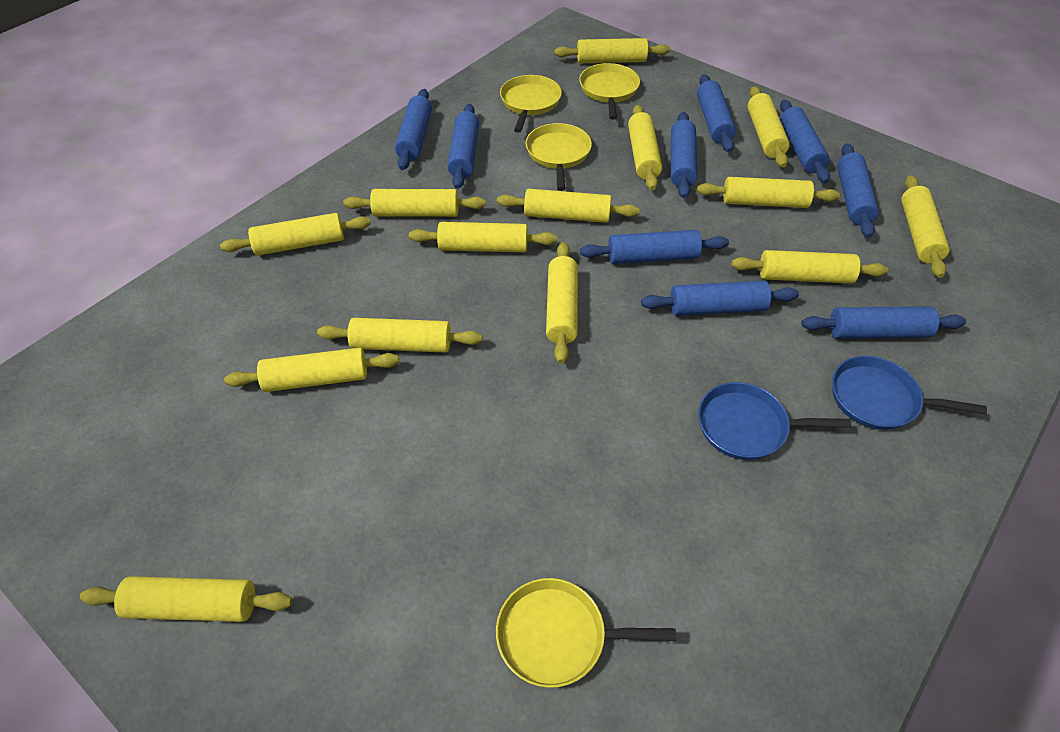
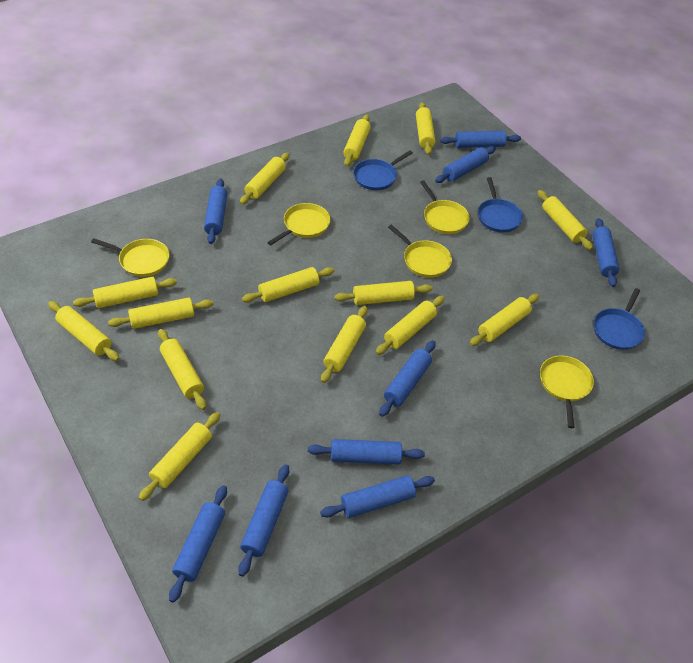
blue pan: 2 -> 3
yellow pan: 4 -> 5

